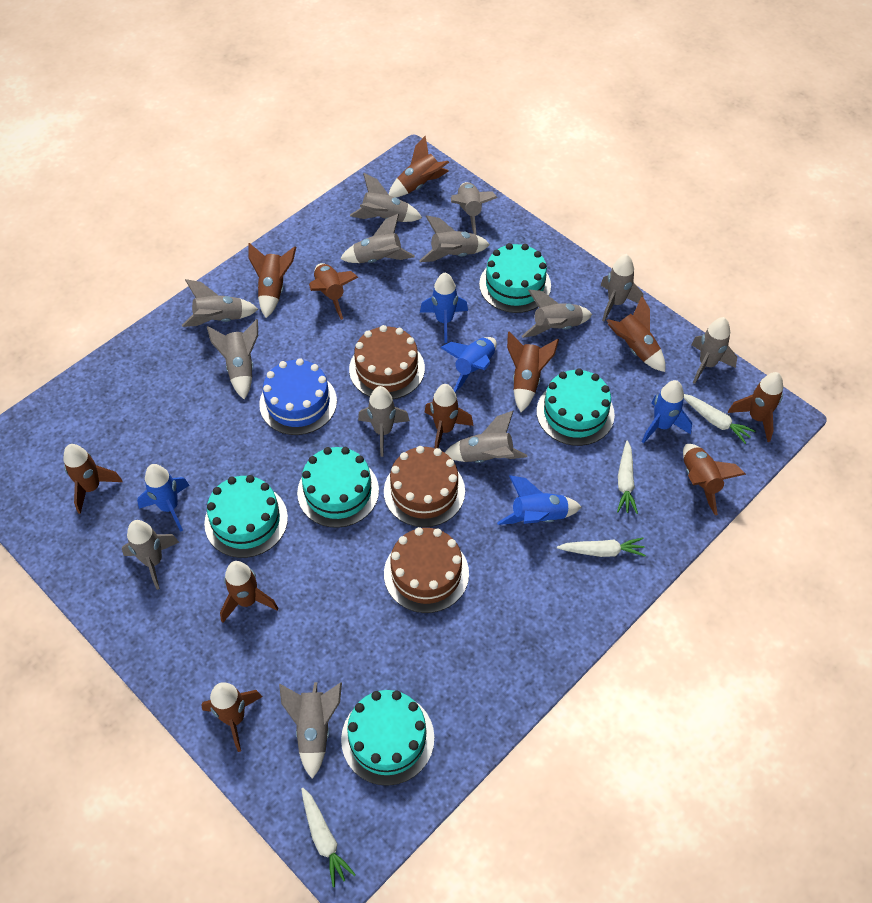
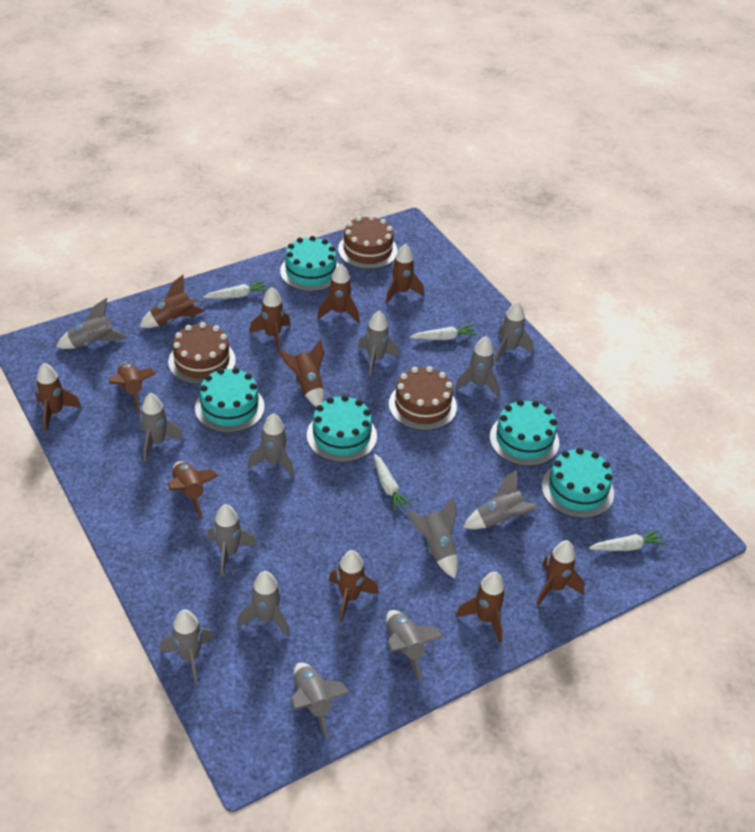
blue cake: 1 -> 0
blue rocket: 5 -> 0

